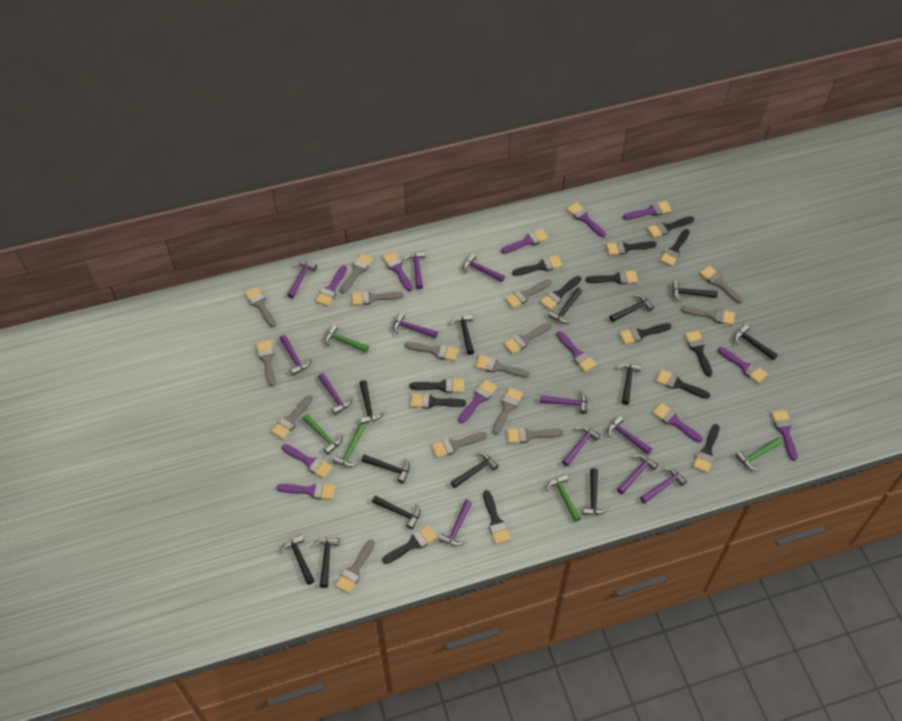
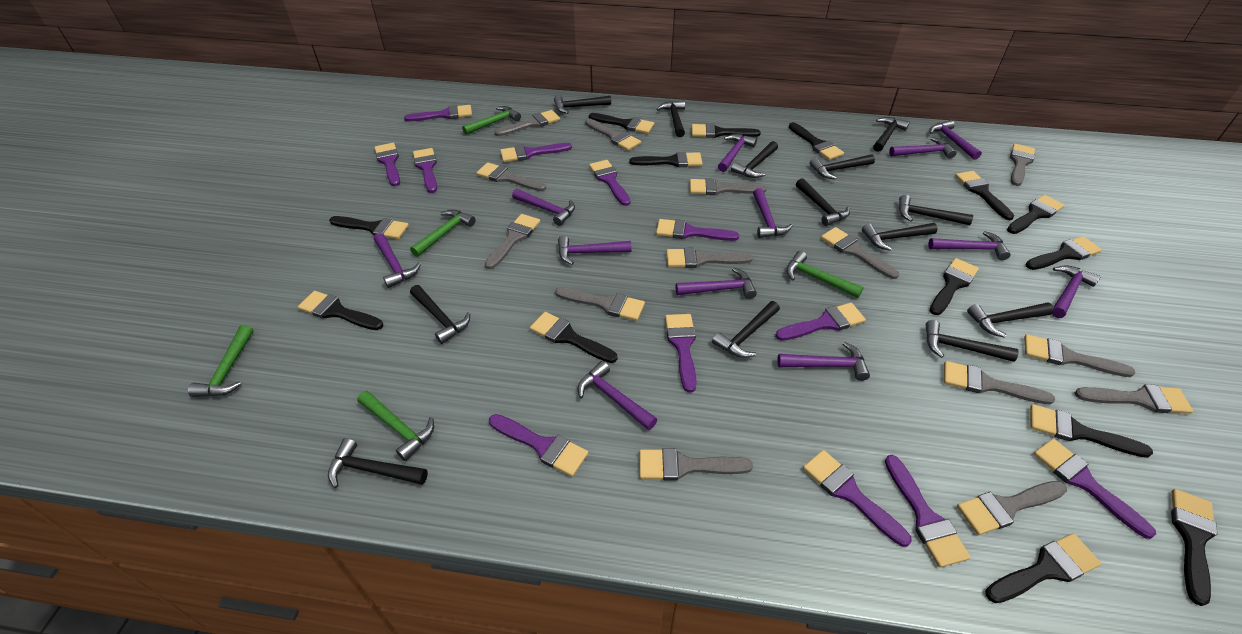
grey brush: 15 -> 14

